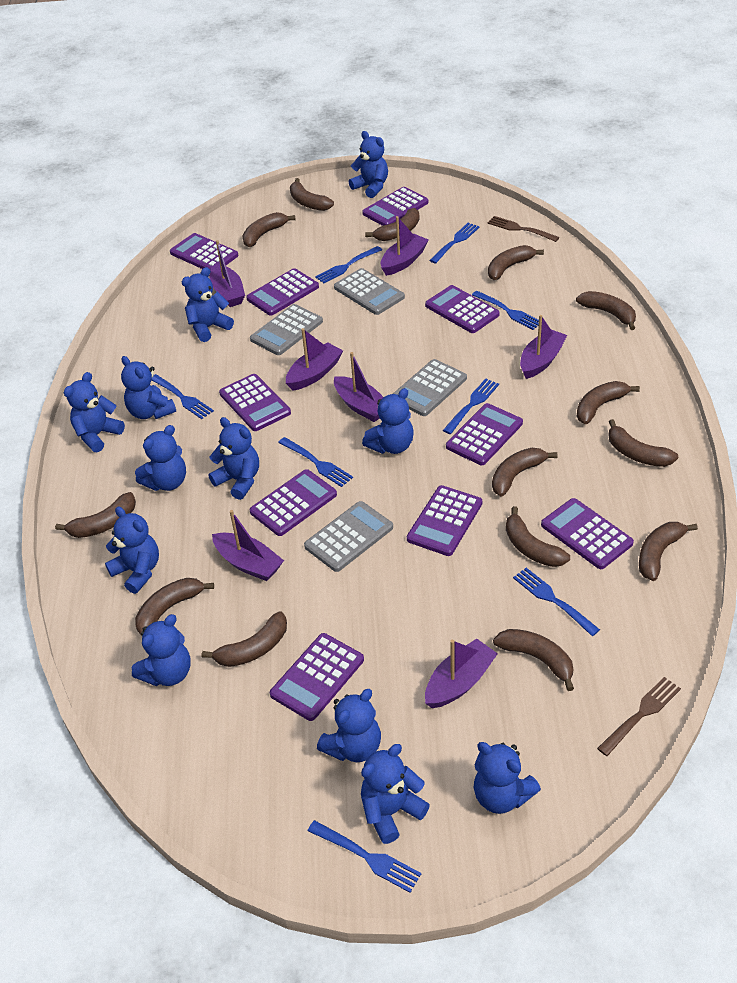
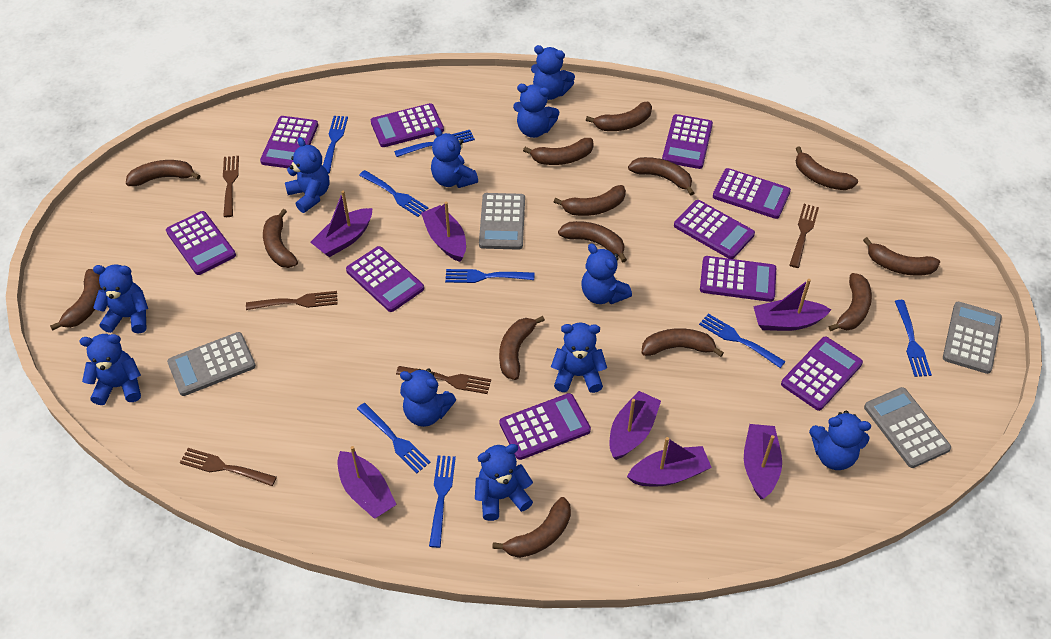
blue teddy bear: 12 -> 11
brown fork: 2 -> 5

